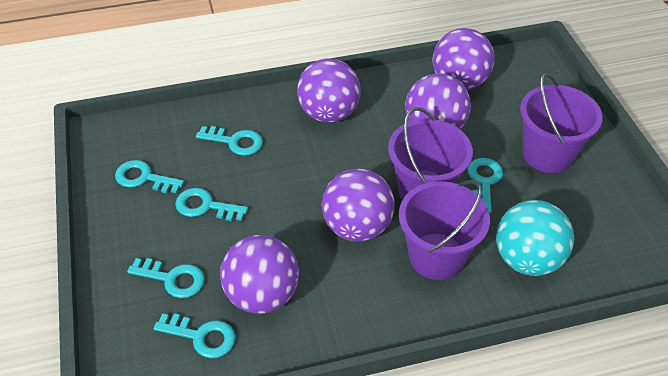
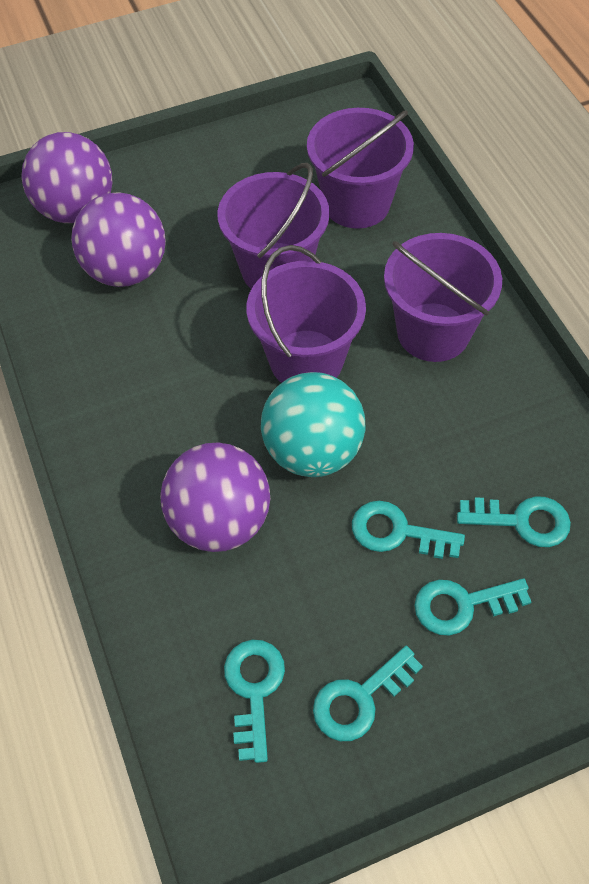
purple ball: 5 -> 3
purple bucket: 3 -> 4
turquoise key: 6 -> 5

